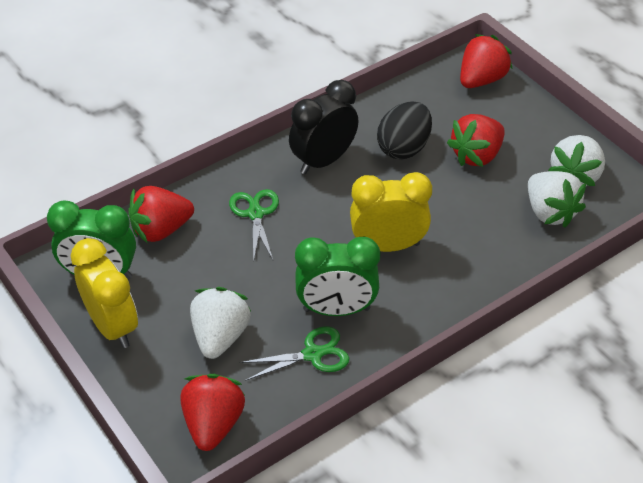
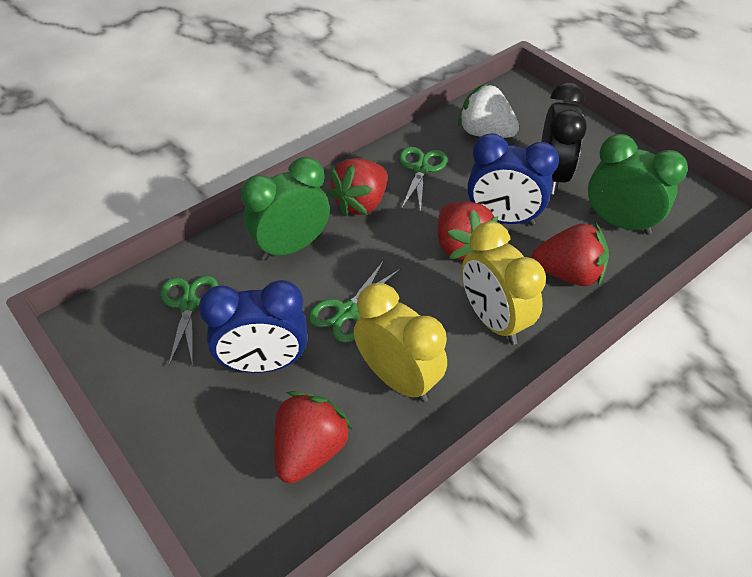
black egg: 1 -> 0
blue clock: 0 -> 2
green scissors: 2 -> 3
white strawberry: 3 -> 1

